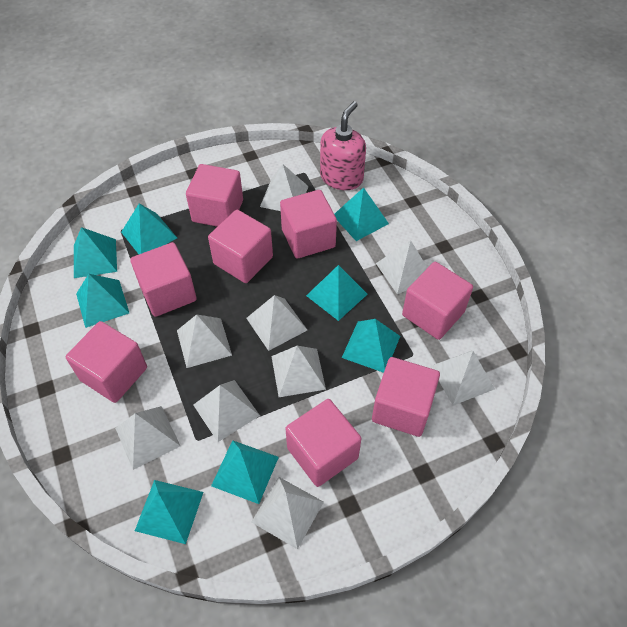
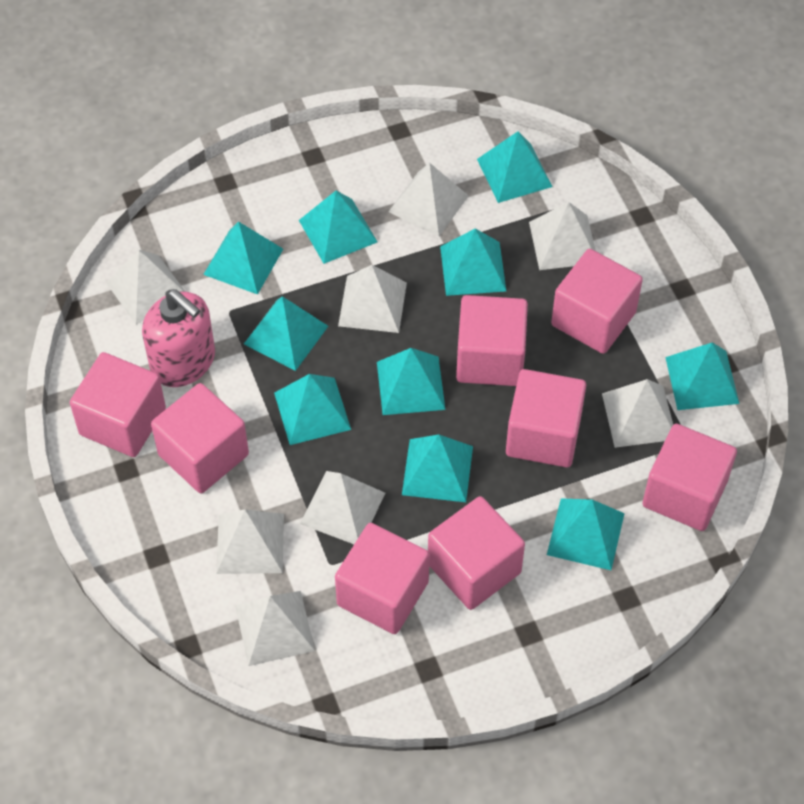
turquoise pyramid: 8 -> 10
white pyramid: 9 -> 8

